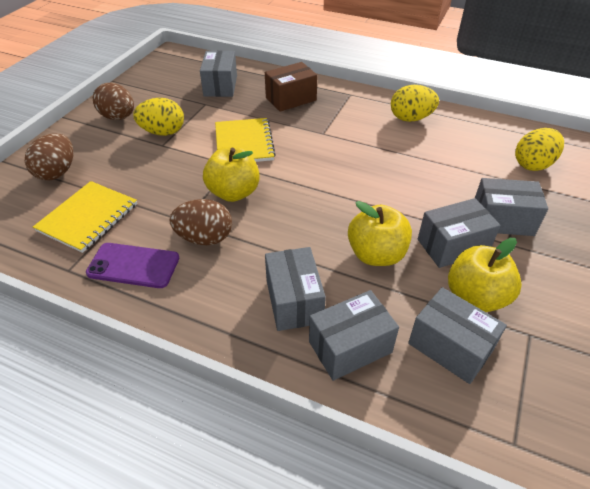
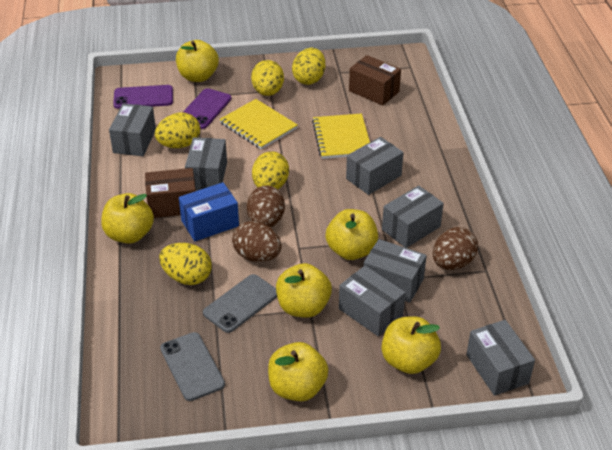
blue box: 0 -> 1
brown box: 1 -> 2
grey box: 6 -> 7
grey phone: 0 -> 2
purple phone: 1 -> 2
yellow apple: 3 -> 6
yellow egg: 3 -> 5

